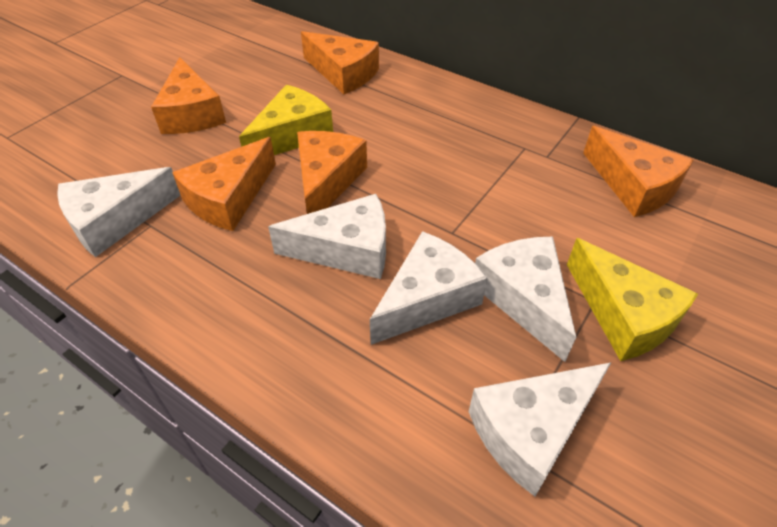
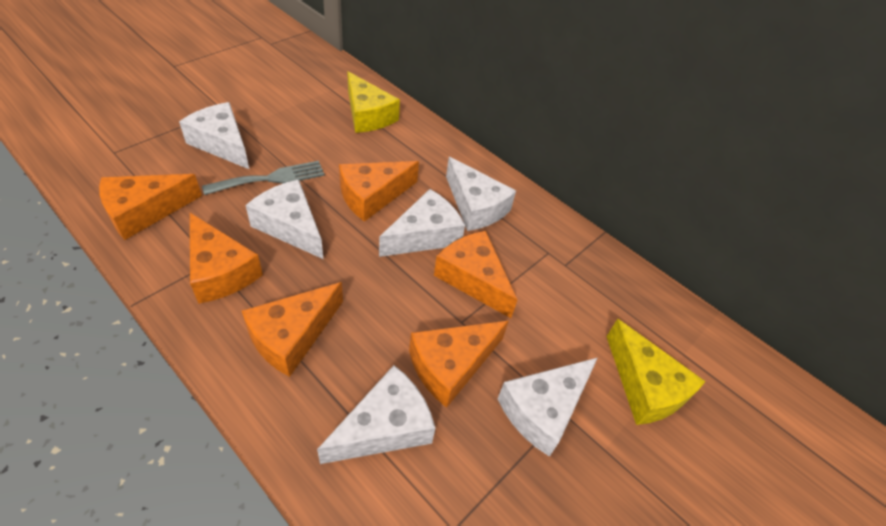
grey fork: 0 -> 1
orange cheese: 5 -> 6
white cheese: 5 -> 6

